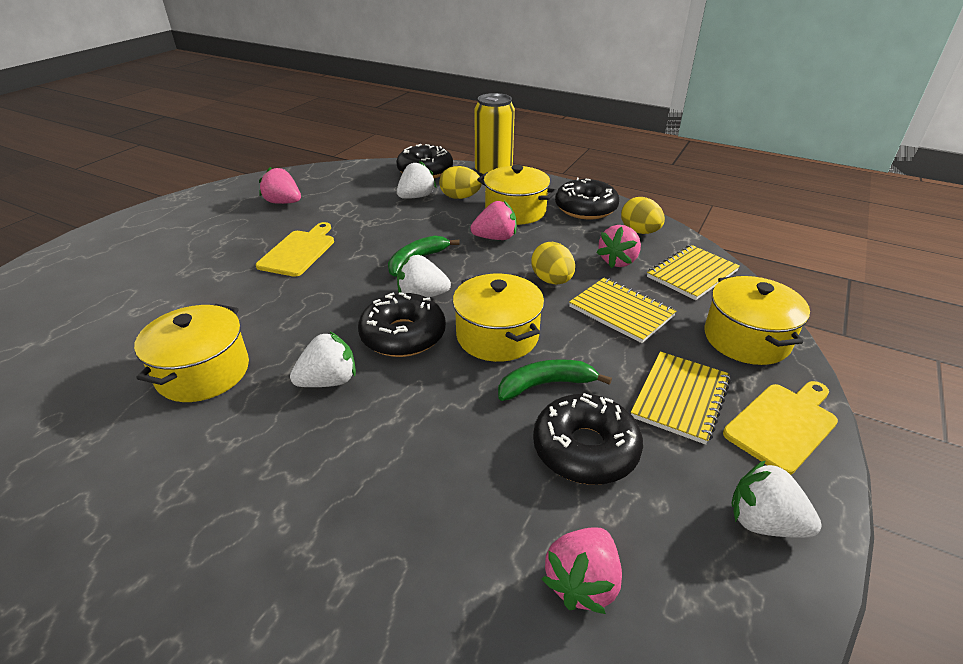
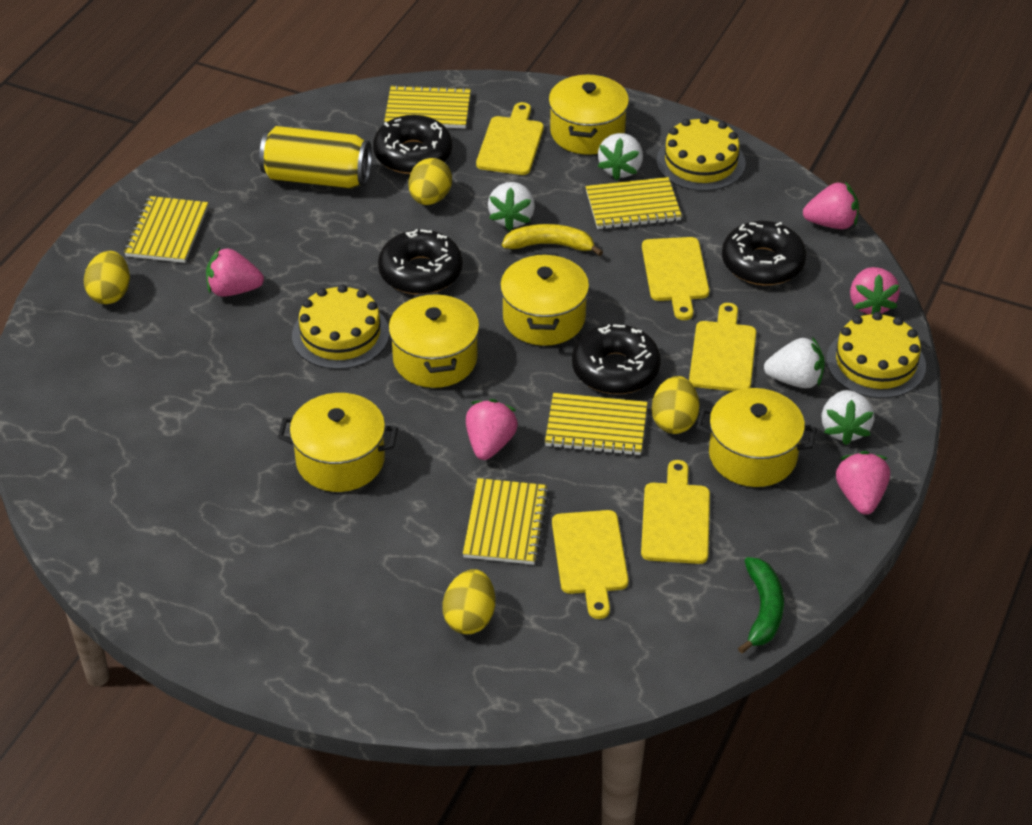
green banana: 2 -> 1
pink strawberry: 4 -> 5
yellow banana: 0 -> 1
yellow cake: 0 -> 3
yellow cutting board: 2 -> 5
yellow egg: 3 -> 4
yellow notebook: 3 -> 5
yellow pot: 4 -> 5

